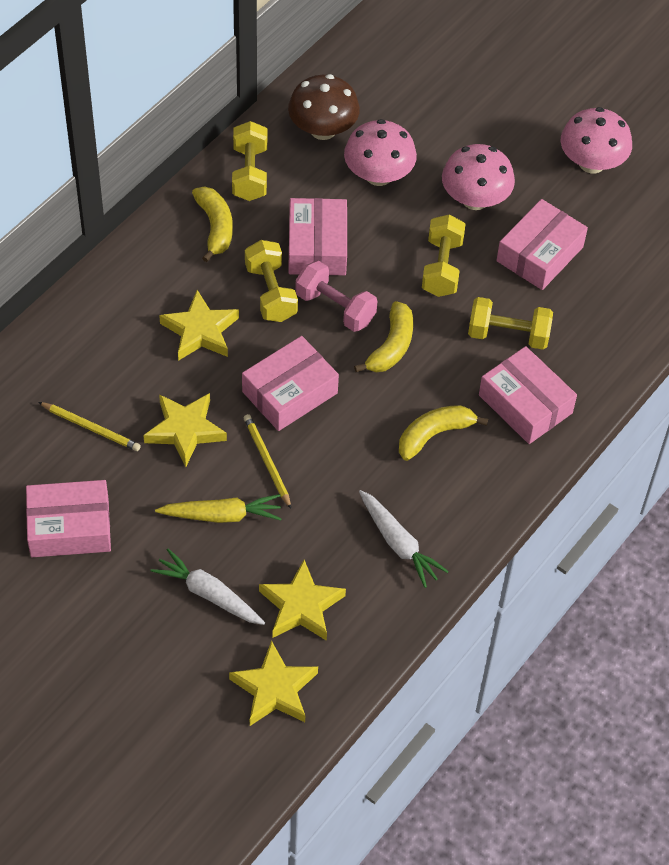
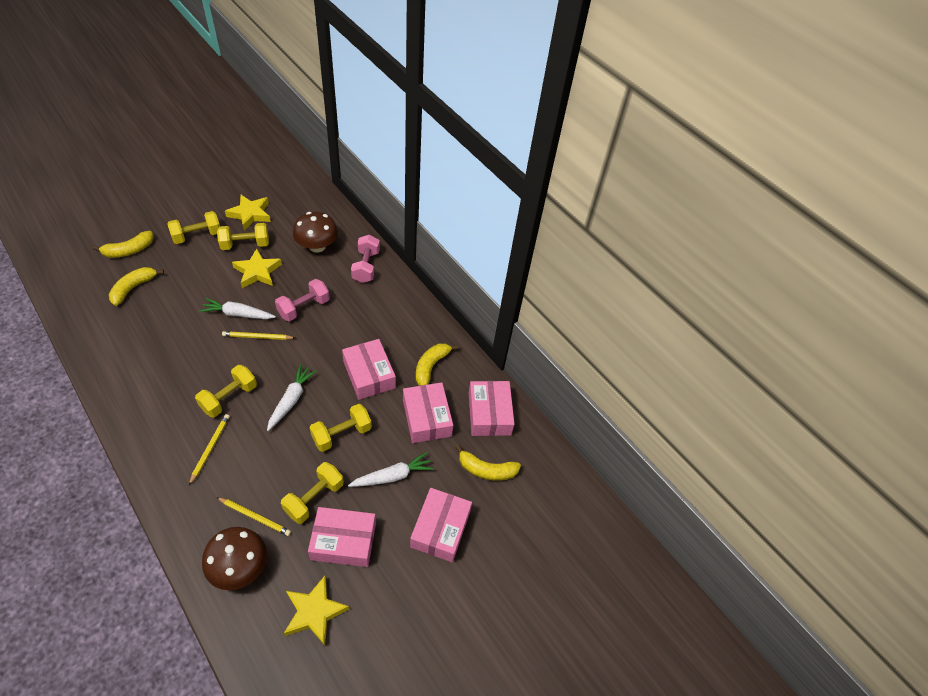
brown mushroom: 1 -> 2
pink dumbbell: 1 -> 2
pink mushroom: 3 -> 0
white carrot: 2 -> 3
yellow banana: 3 -> 4
yellow carrot: 1 -> 0
yellow dumbbell: 4 -> 5
yellow pencil: 2 -> 3
yellow star: 4 -> 3

